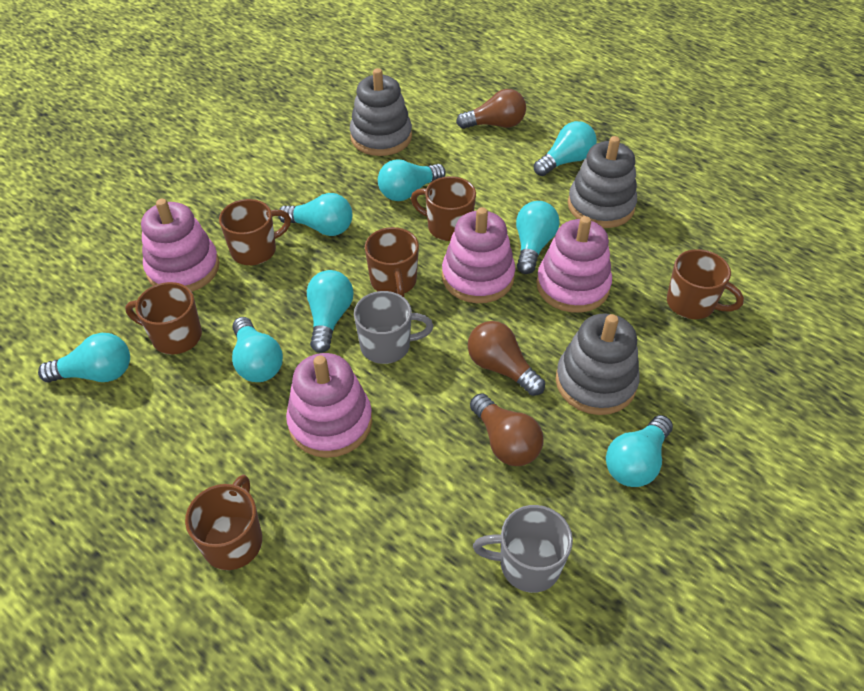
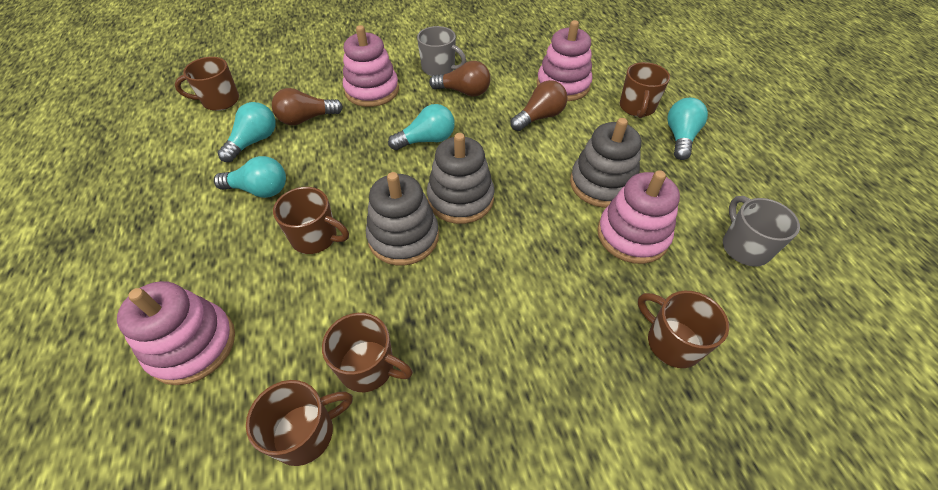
turquoise light bulb: 8 -> 4

